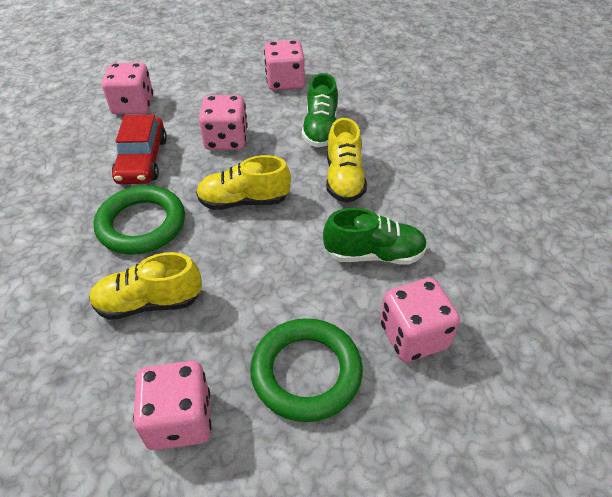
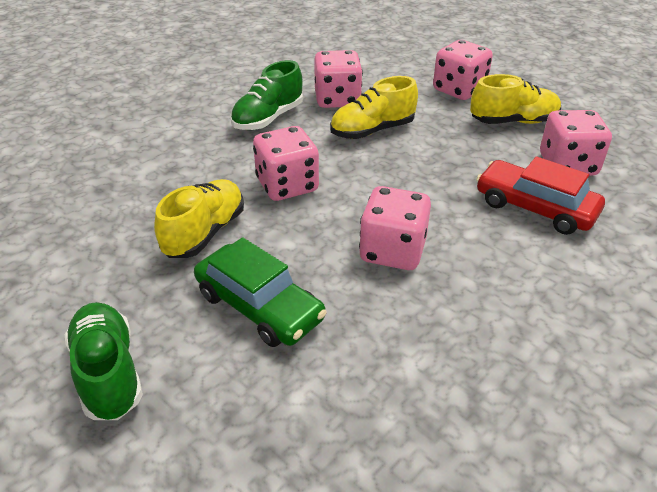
green car: 0 -> 1
green ring: 2 -> 0

